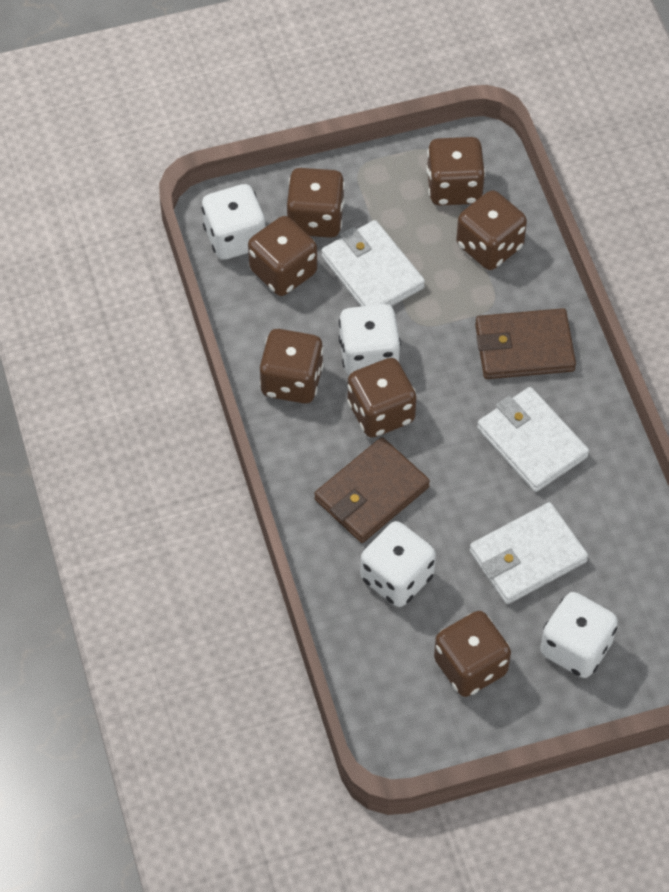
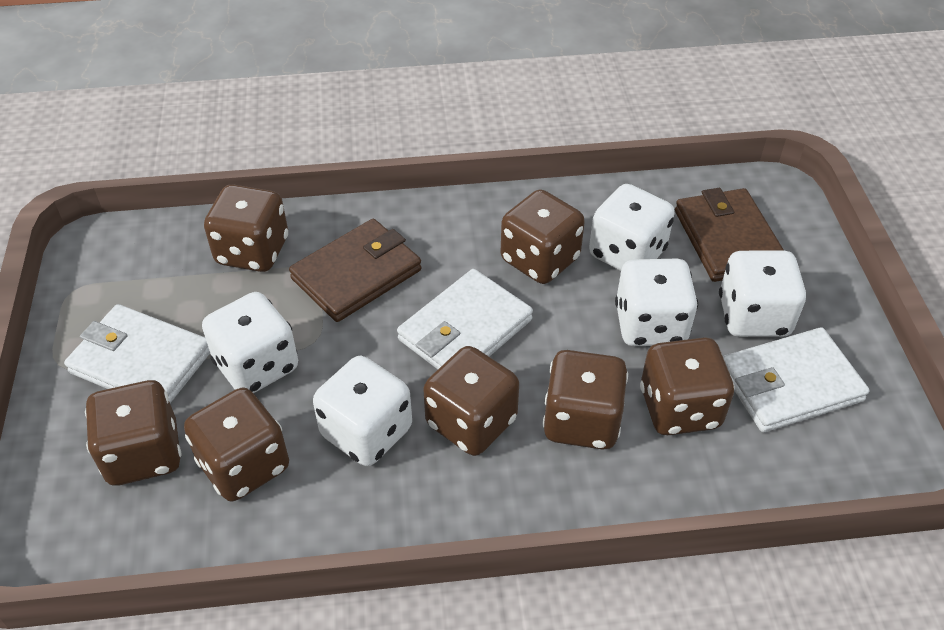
white dice: 4 -> 5

